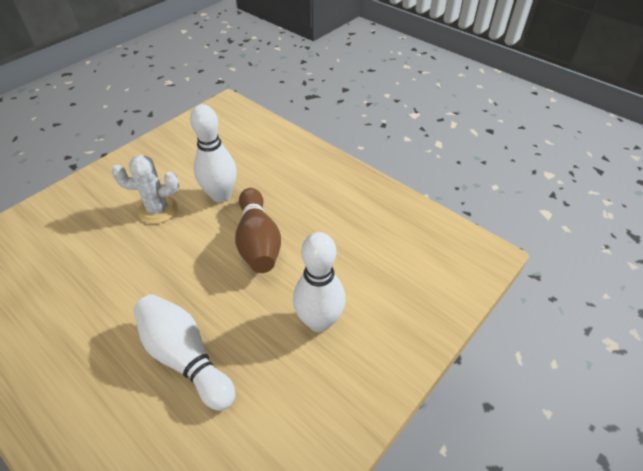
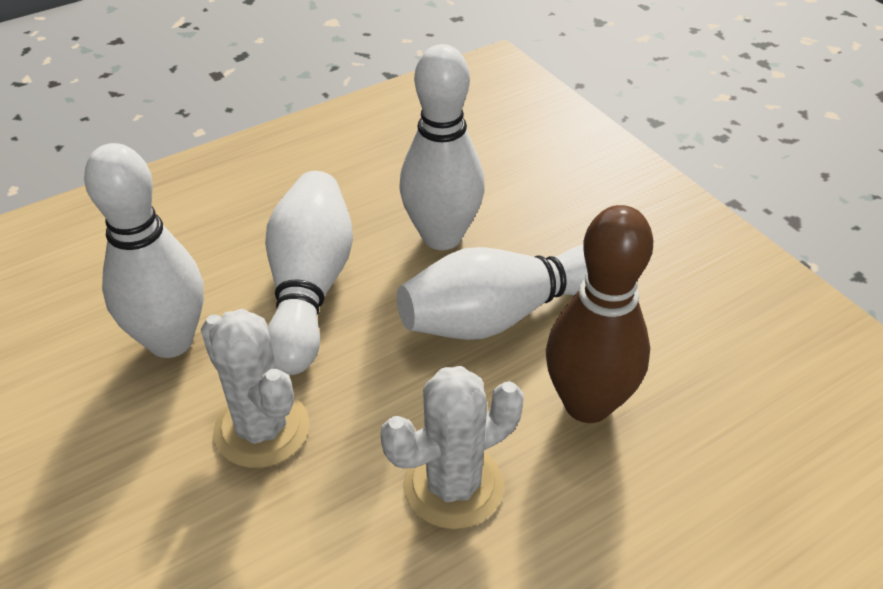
white bowling pin: 3 -> 4
white cactus: 1 -> 2

